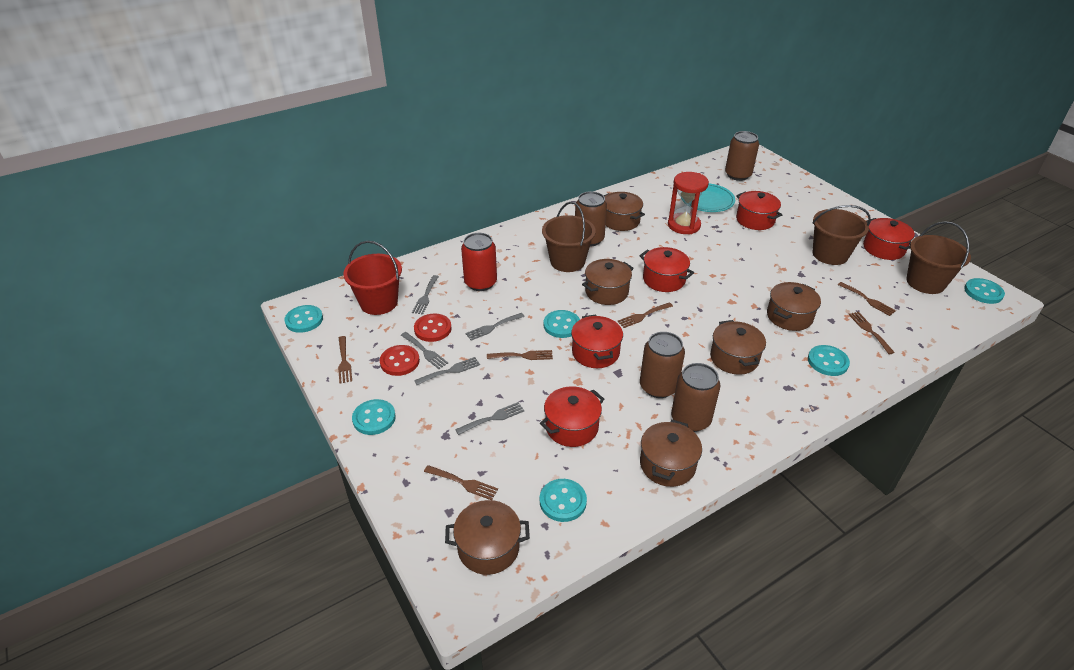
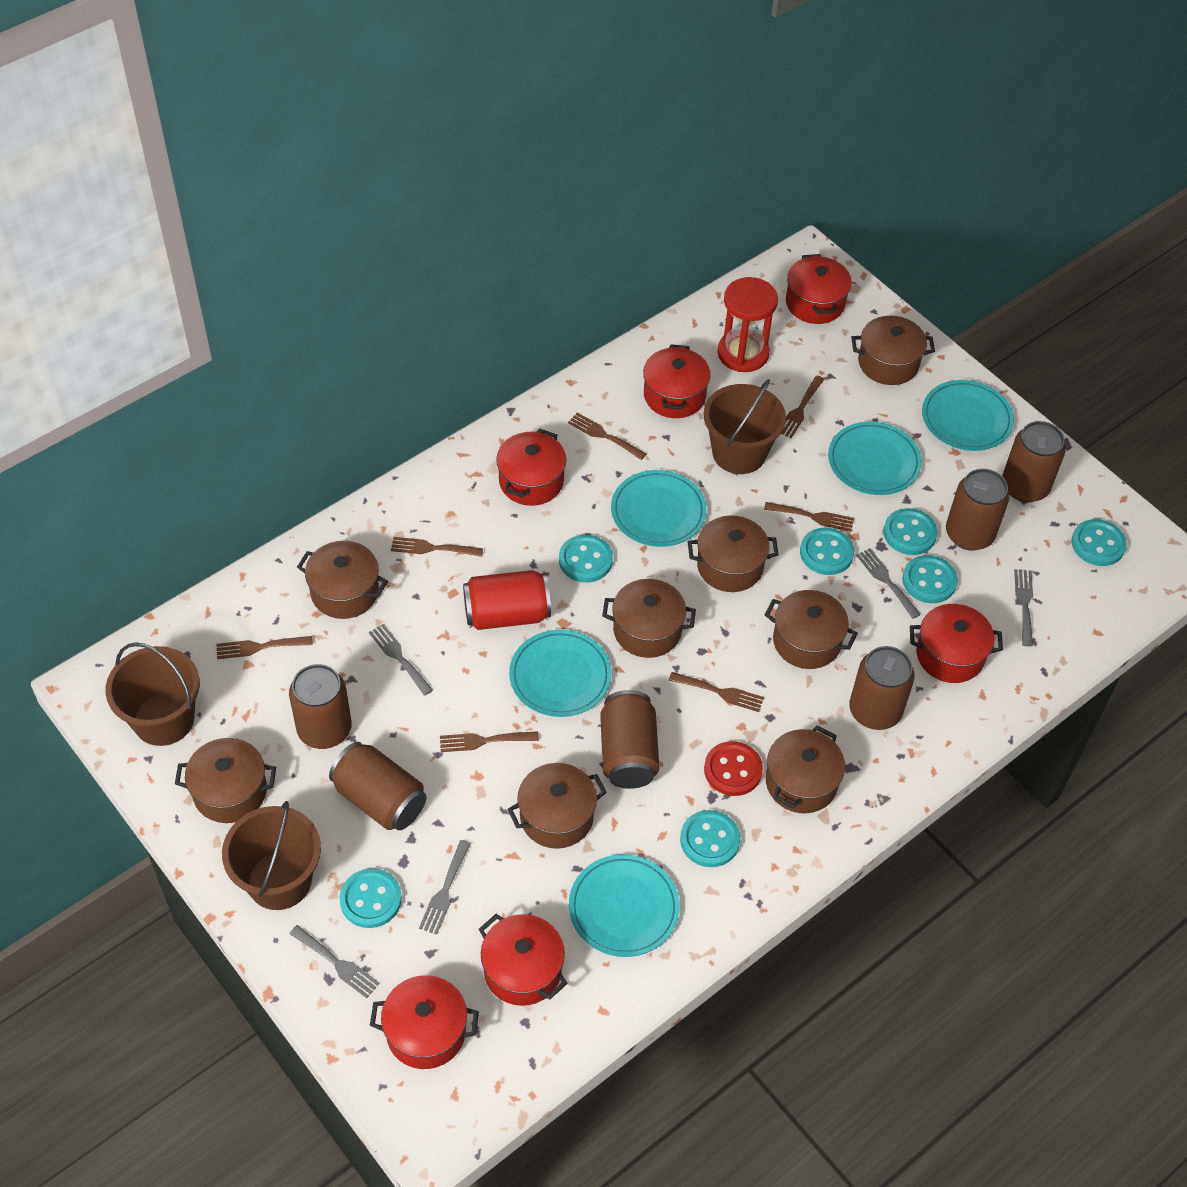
brown can: 4 -> 6
brown fork: 6 -> 7
brown pot: 6 -> 8
red bucket: 1 -> 0
red button: 2 -> 1
red pot: 5 -> 6
turquoise button: 6 -> 7
turquoise plate: 1 -> 5

